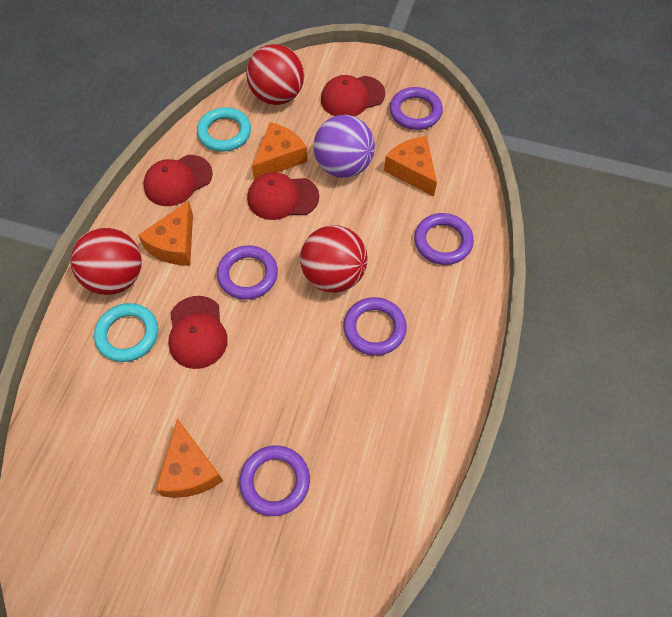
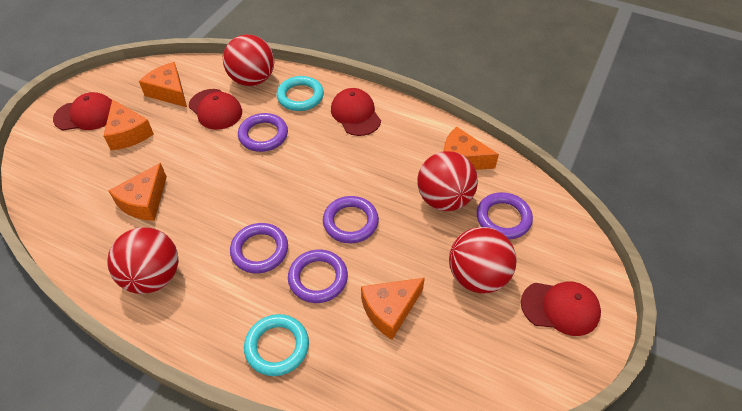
orange cheese: 4 -> 5
purple ball: 1 -> 0
red ball: 3 -> 4

